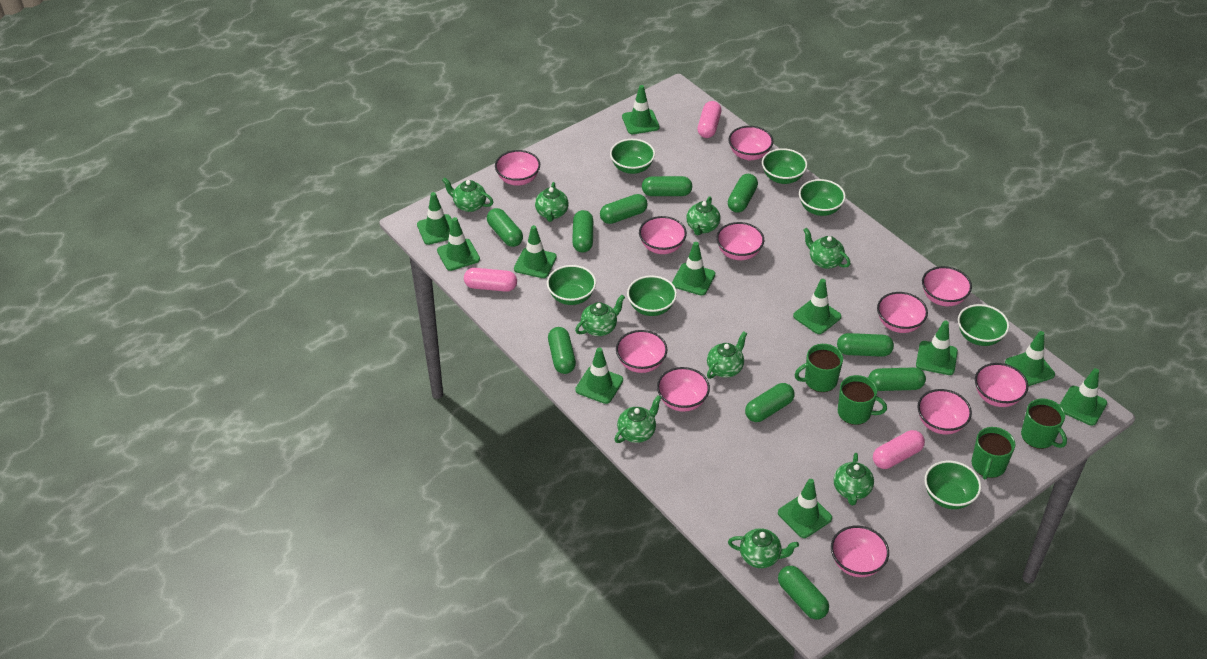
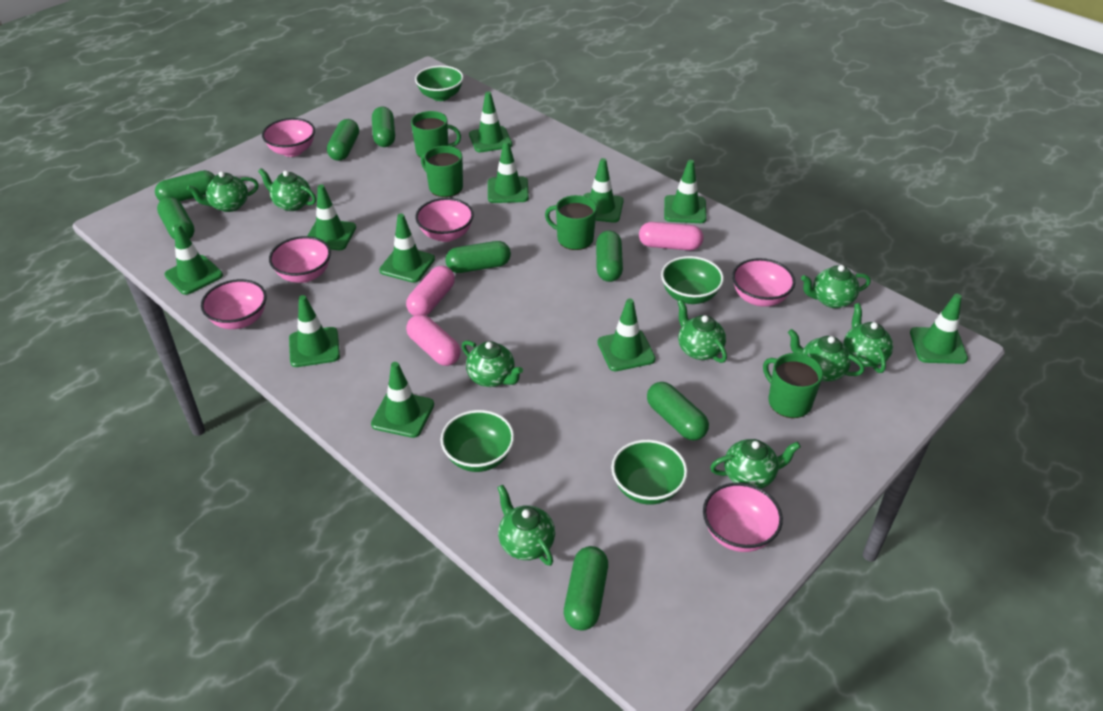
green bowl: 7 -> 4
green capsule: 10 -> 8
pink bowl: 11 -> 6

